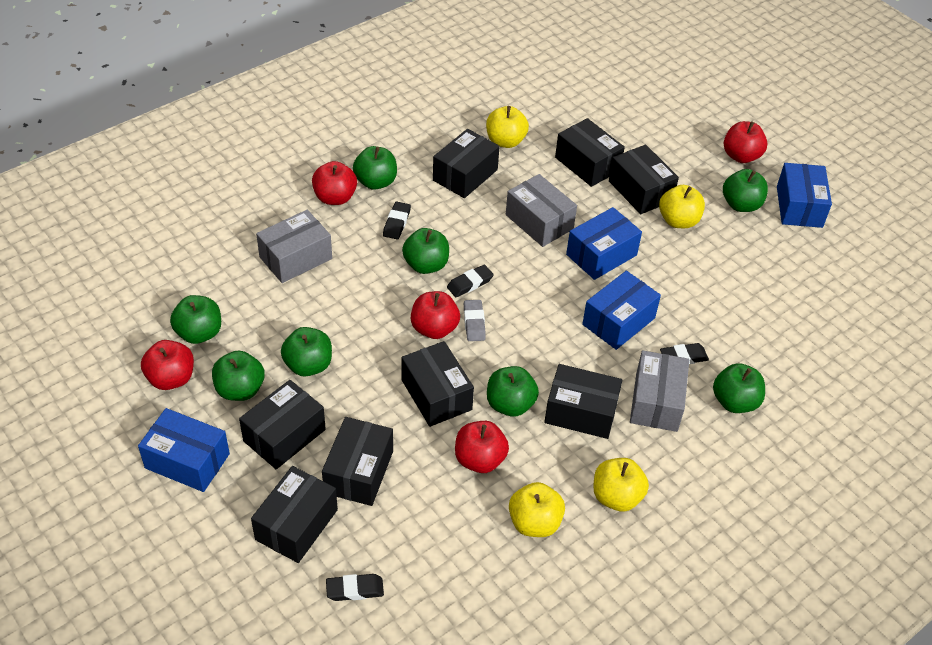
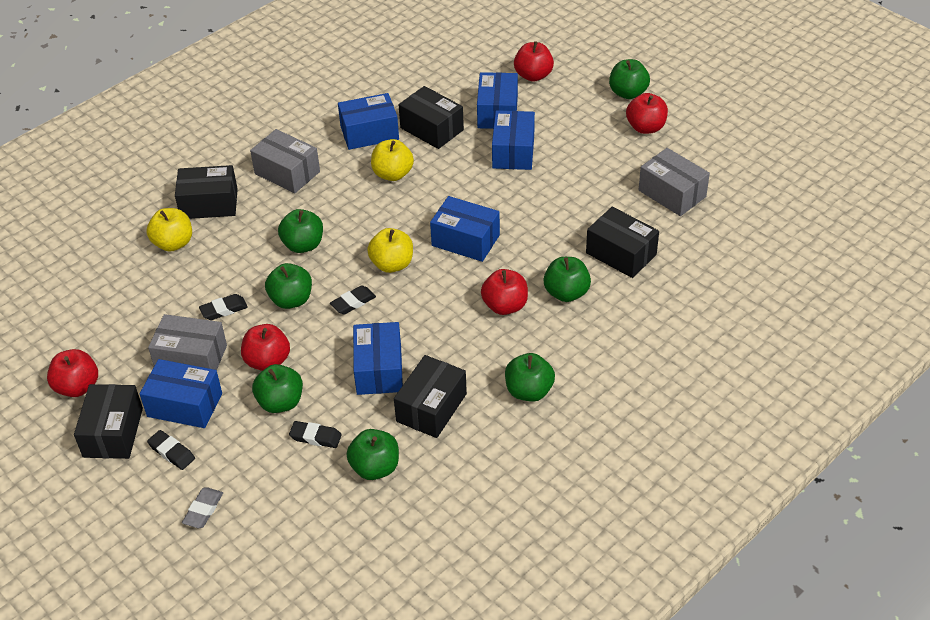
black box: 8 -> 5
blue box: 4 -> 6
green apple: 8 -> 7
yellow apple: 4 -> 3

